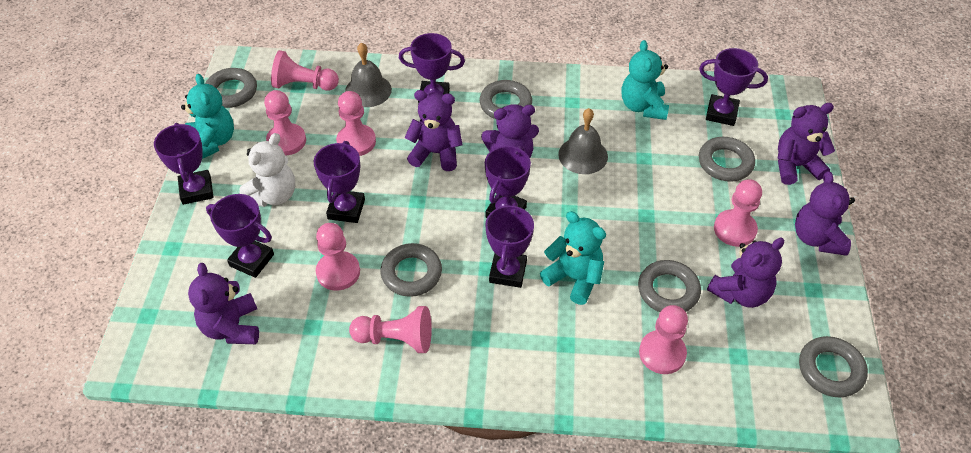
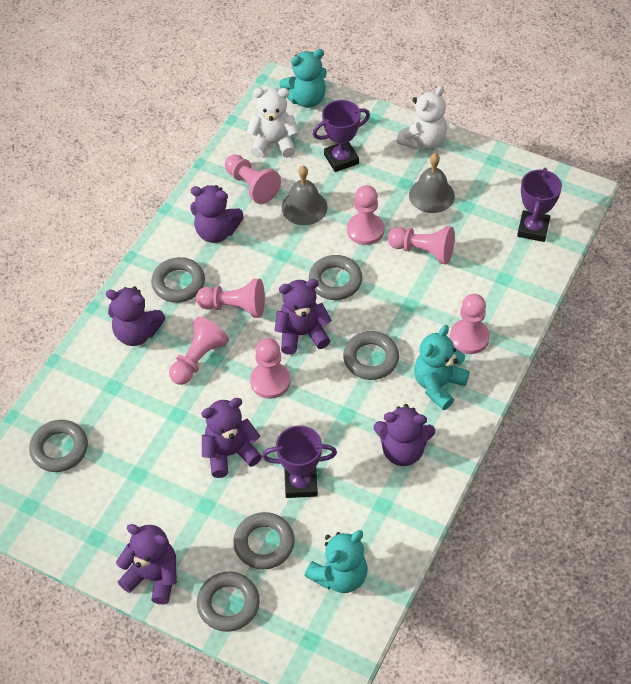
purple trophy: 7 -> 3
white teddy bear: 1 -> 2

